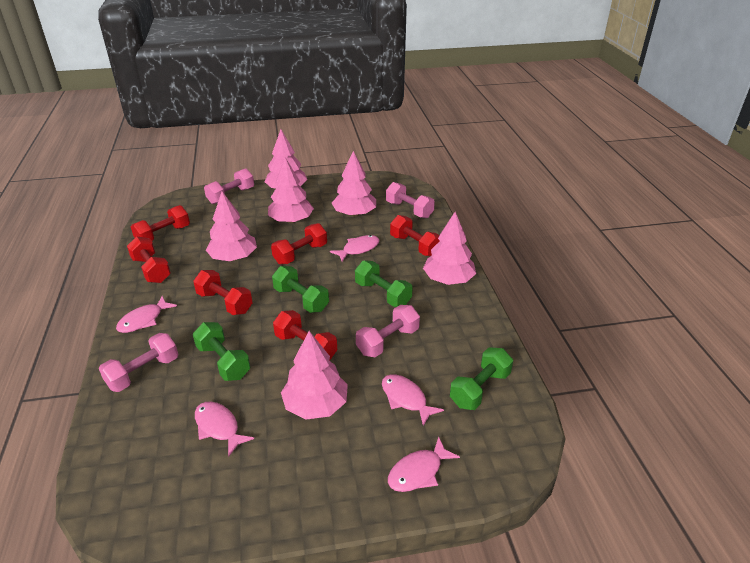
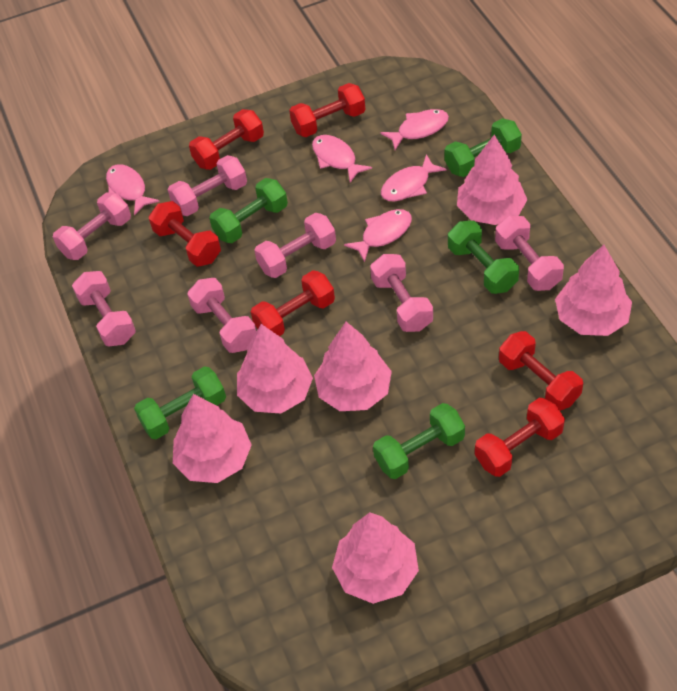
green dumbbell: 4 -> 5
pink dumbbell: 4 -> 7

